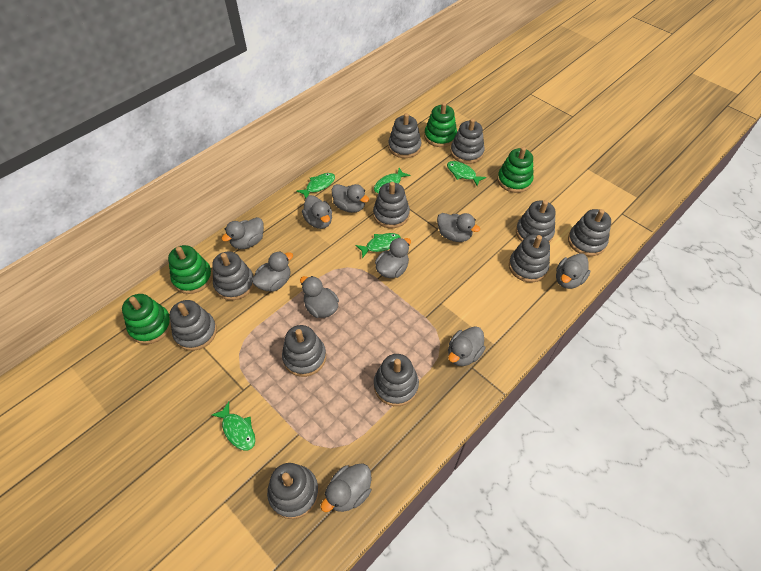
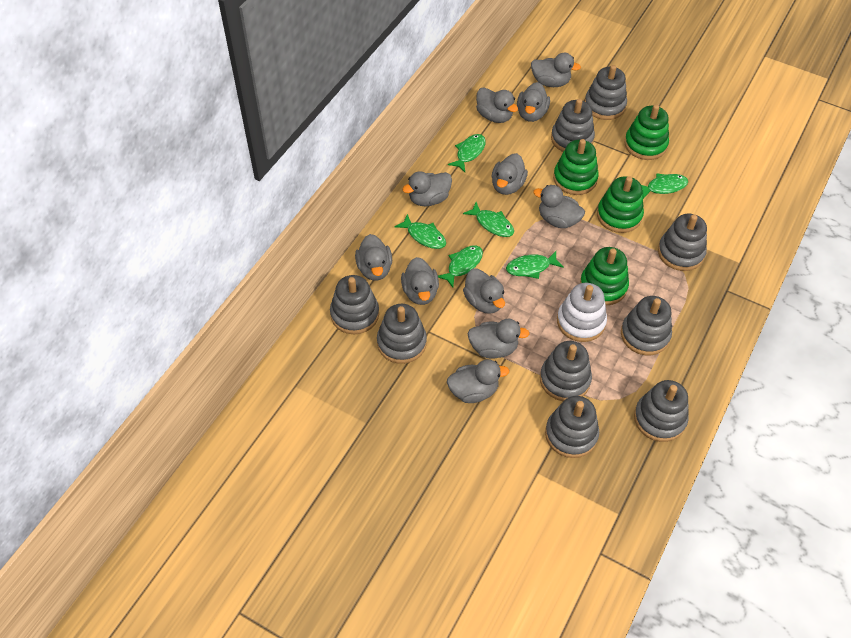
green fish: 5 -> 6
grey duck: 10 -> 11
grey stacking toy: 11 -> 9
white stacking toy: 0 -> 1

